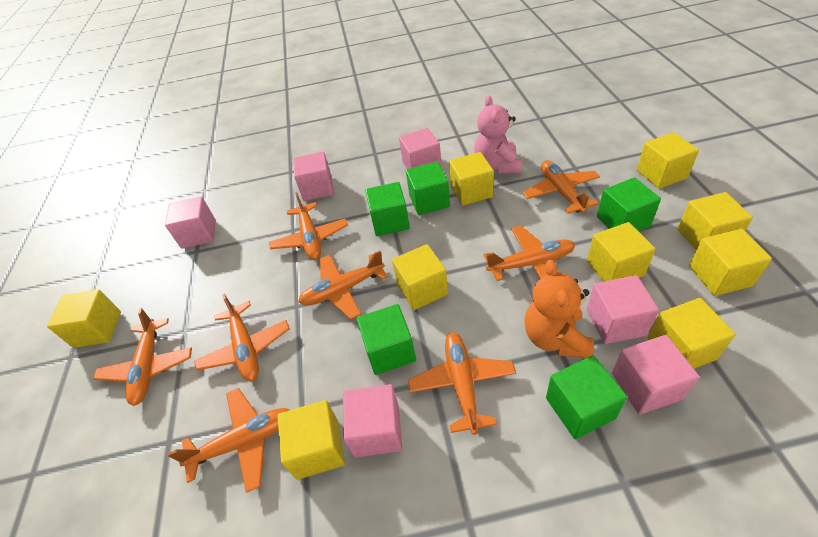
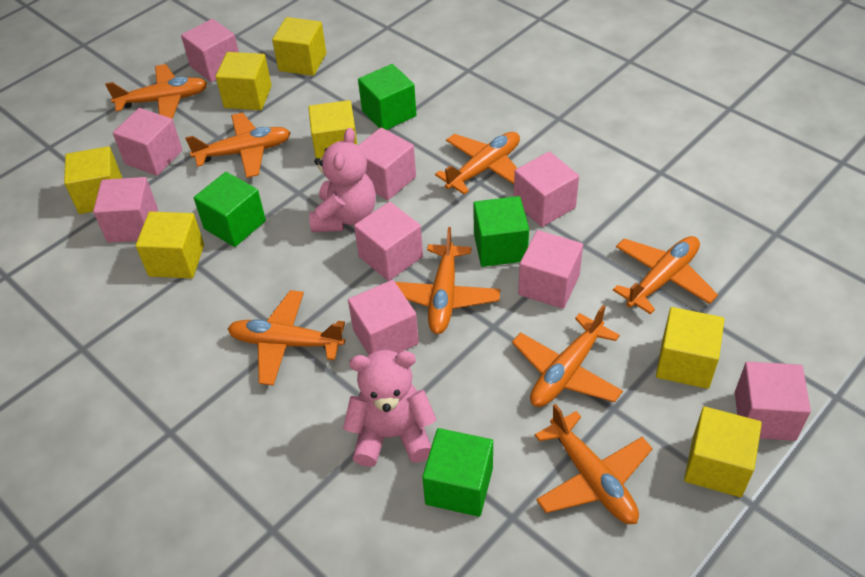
green cube: 5 -> 4
orange teddy bear: 1 -> 0
pink cube: 6 -> 9
pink teddy bear: 1 -> 2
yellow cube: 9 -> 7

